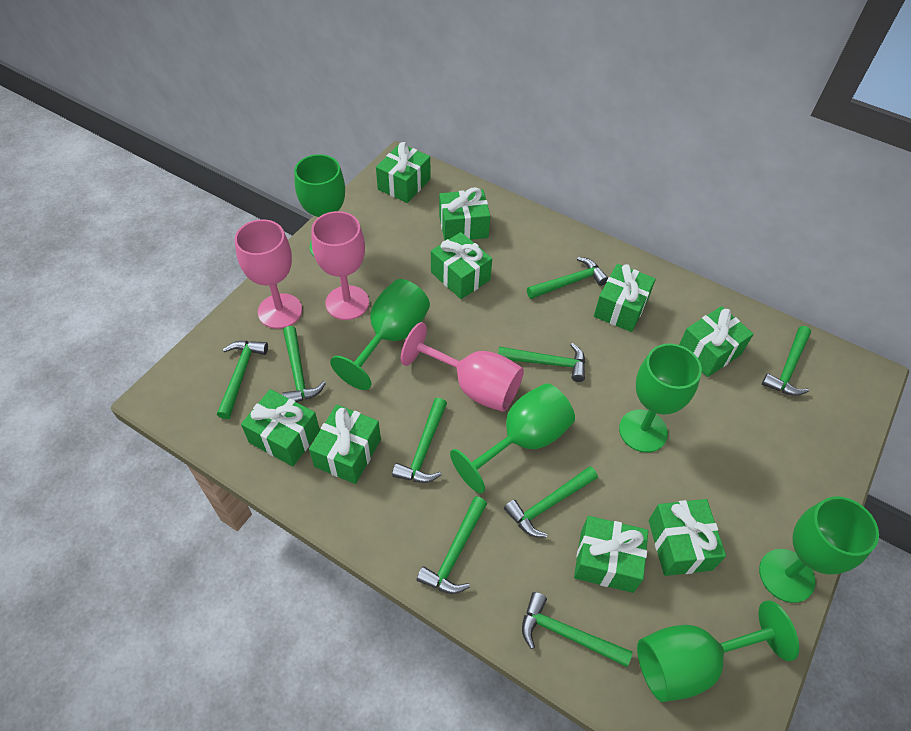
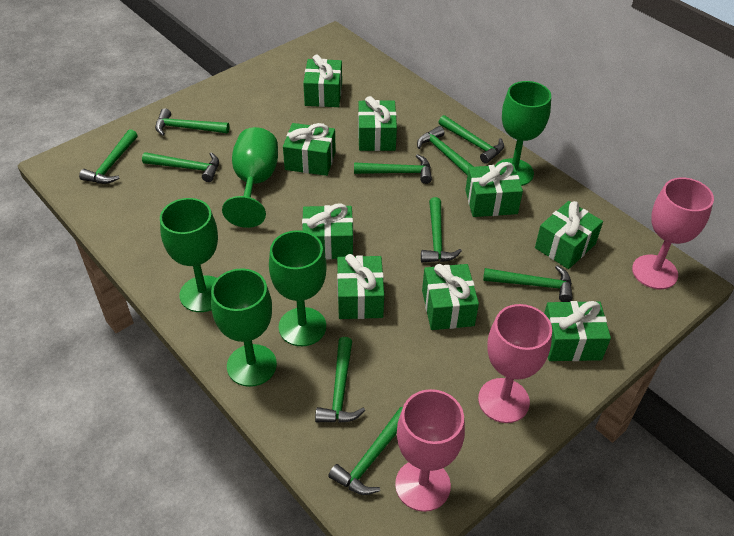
green goblet: 6 -> 5
green hammer: 9 -> 10

